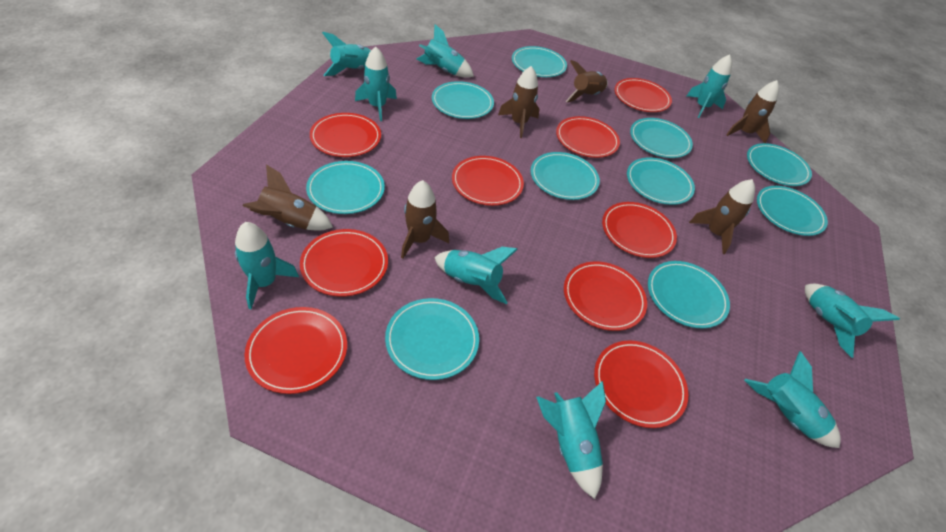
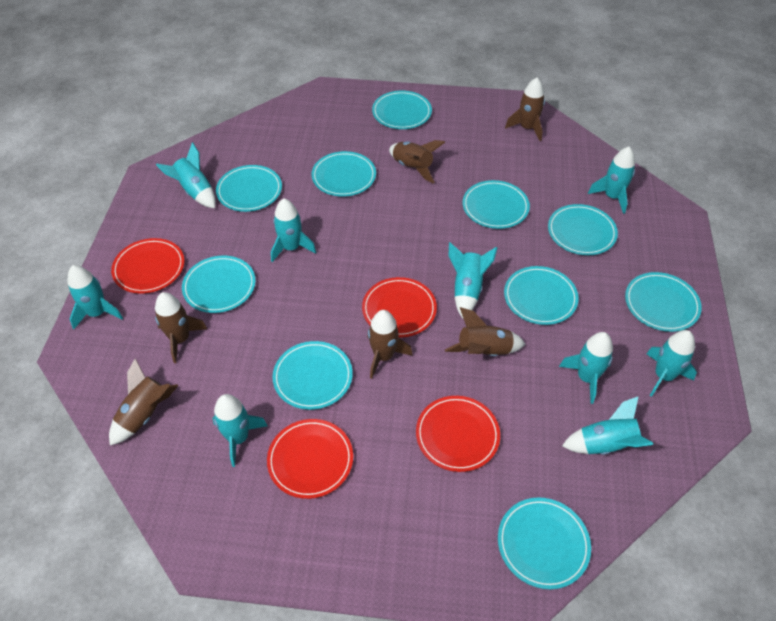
red plate: 9 -> 4

